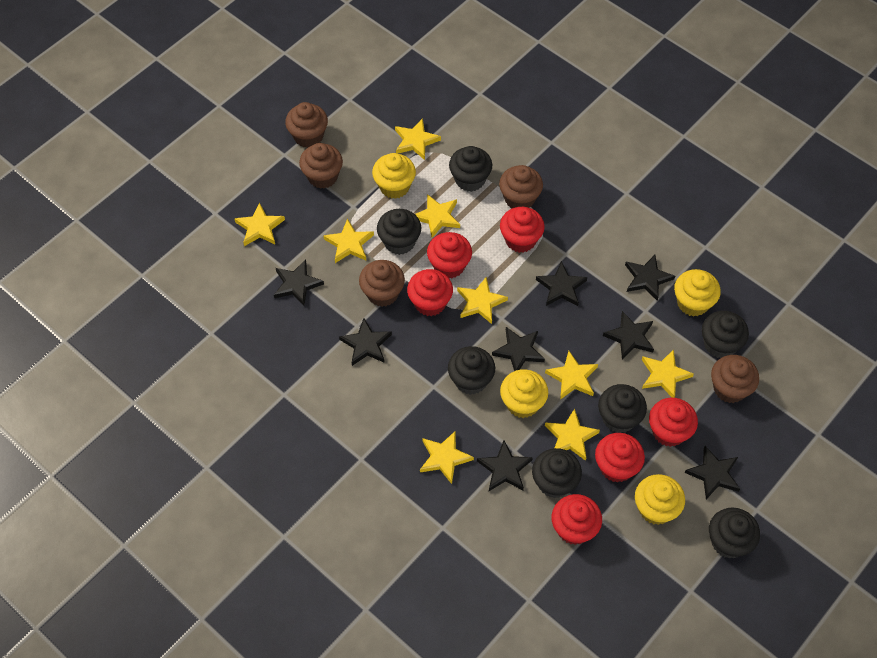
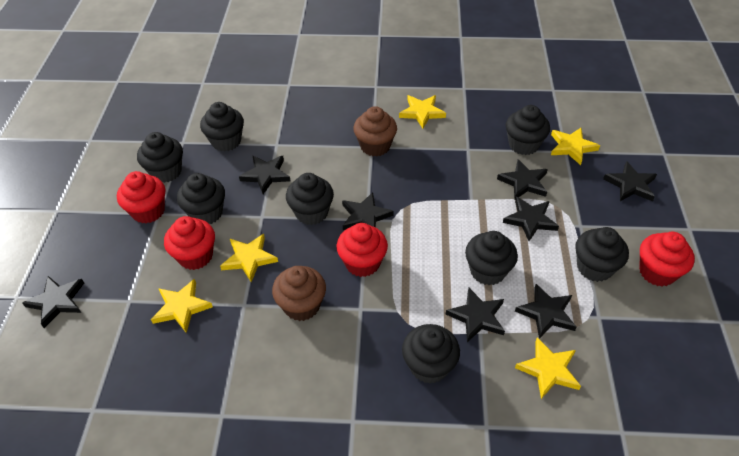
black cupcake: 7 -> 8
brown cupcake: 5 -> 2
red cupcake: 6 -> 4
yellow cupcake: 4 -> 0
yellow star: 9 -> 5

